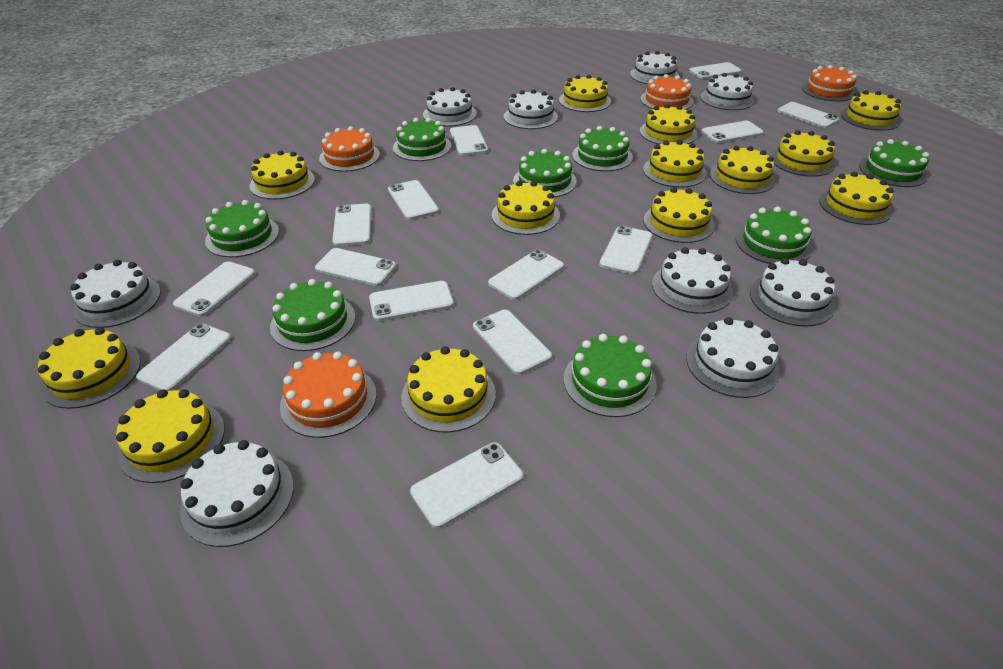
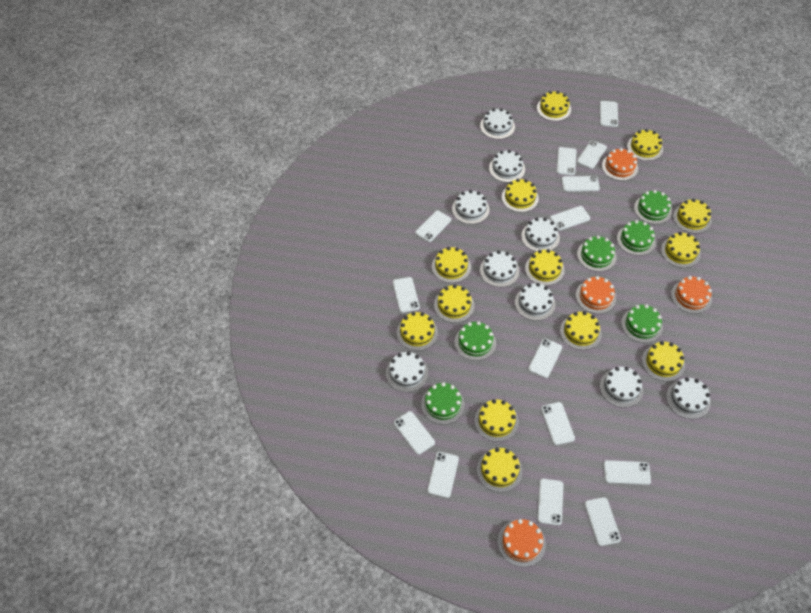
green cake: 8 -> 6

